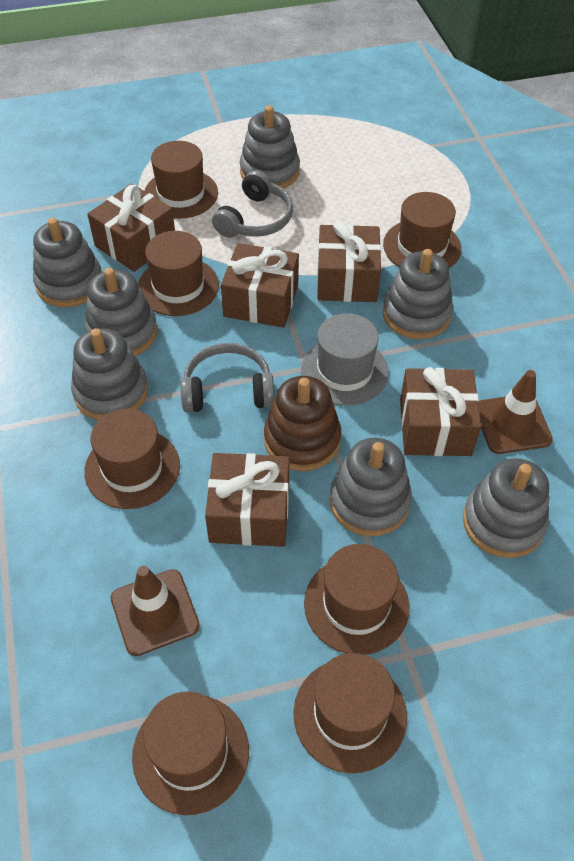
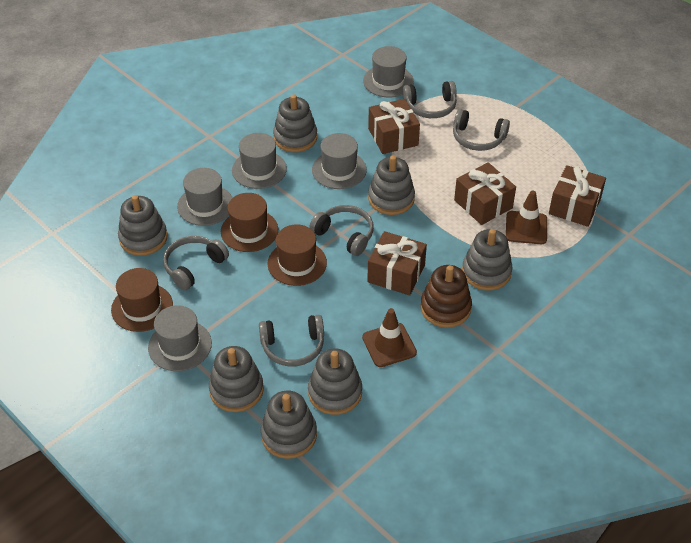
brown gift: 5 -> 4
brown hat: 7 -> 3
grey hat: 1 -> 5
grey headphones: 2 -> 5

